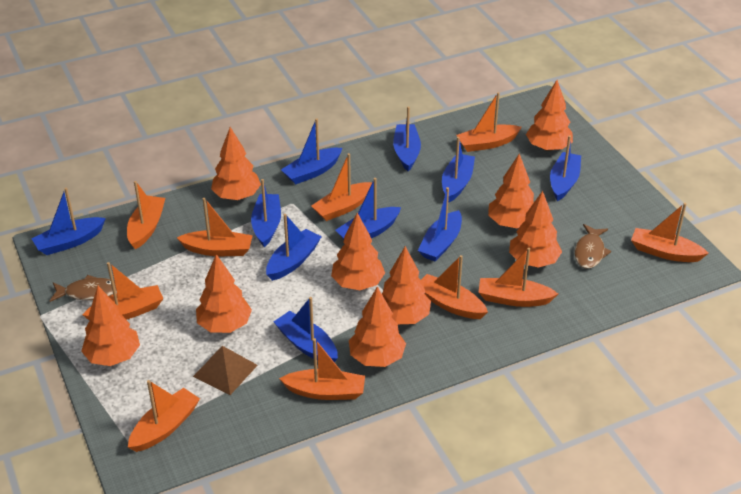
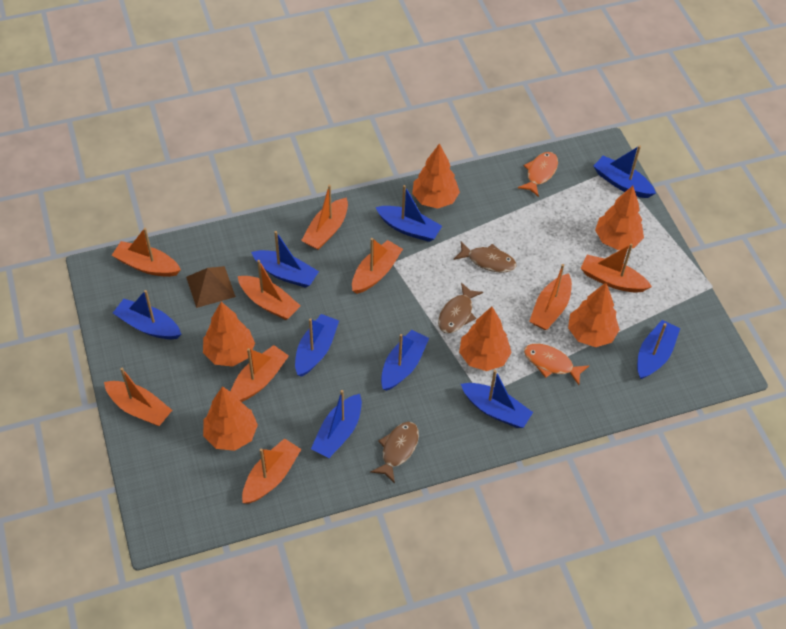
blue boat: 10 -> 9
brown fish: 2 -> 3
orange boat: 10 -> 9
orange fish: 0 -> 2
orange tree: 9 -> 6

